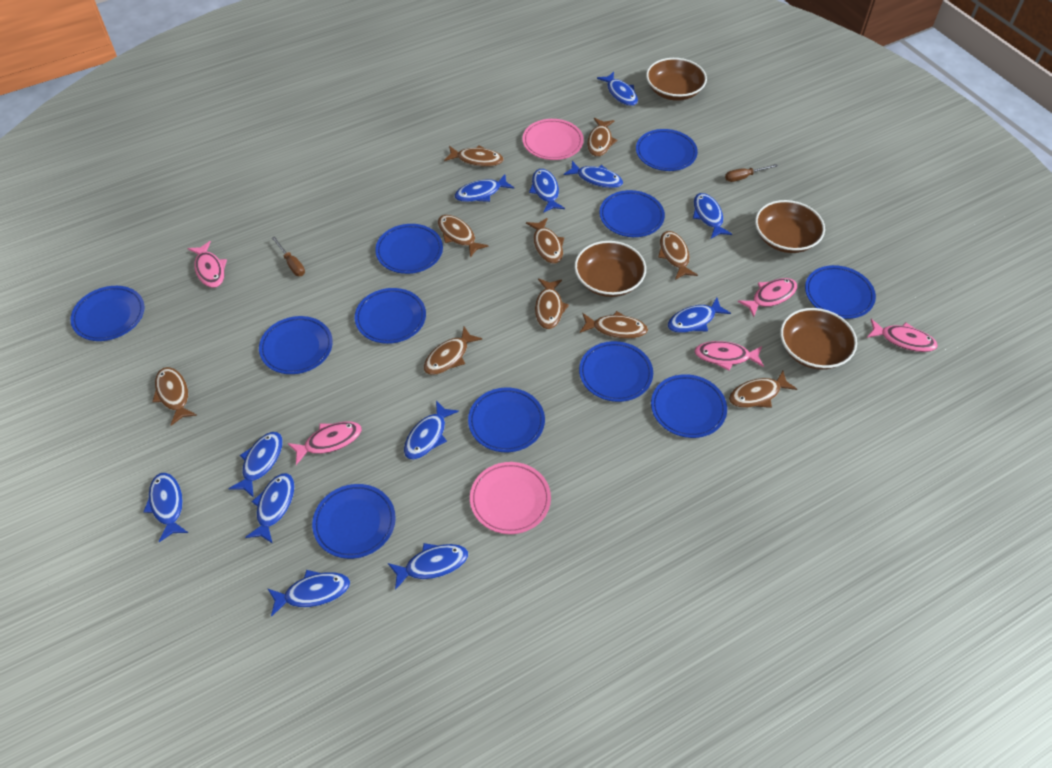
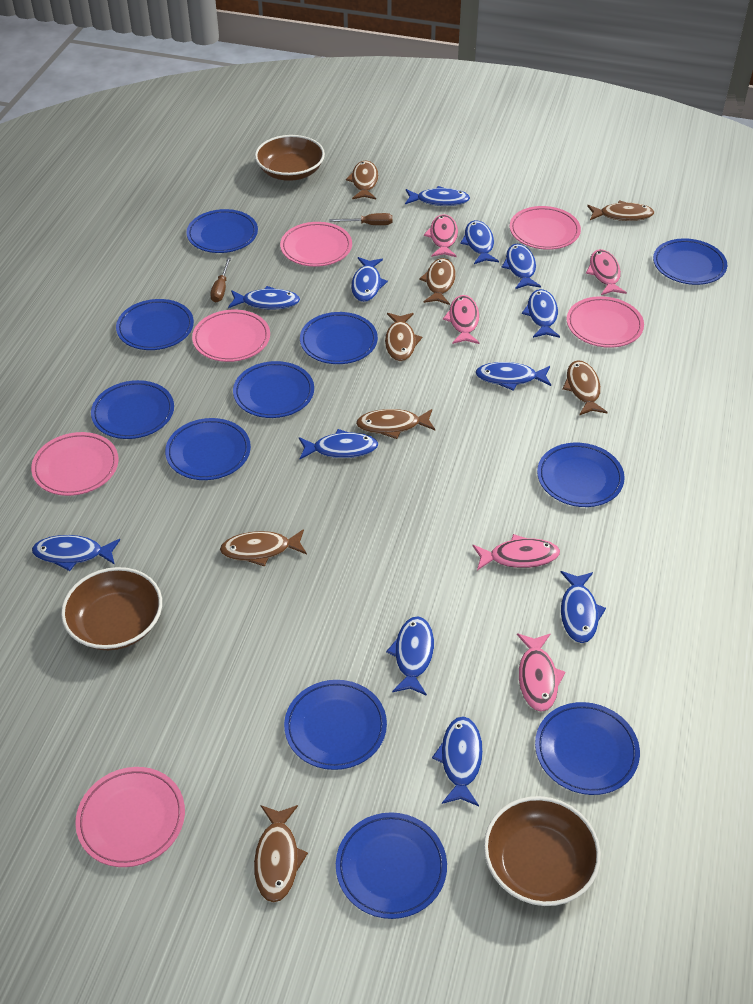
brown bowl: 4 -> 3
brown fish: 10 -> 8
pink plate: 2 -> 6

